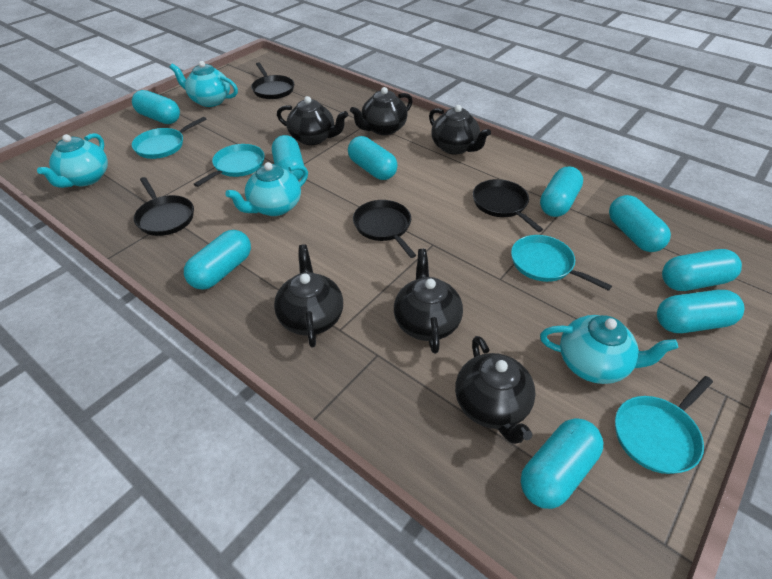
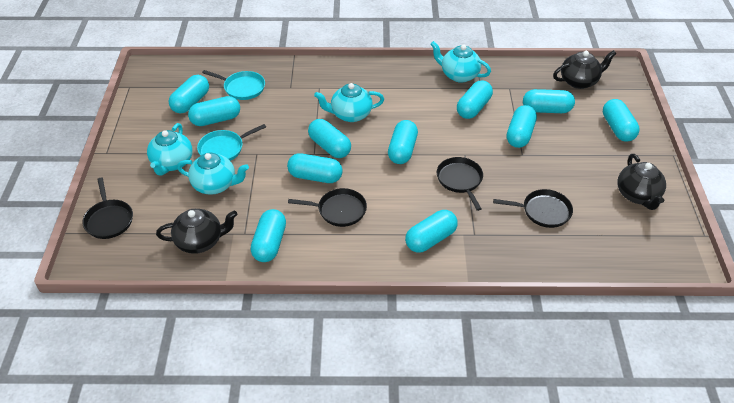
black teapot: 6 -> 3
turquoise capsule: 9 -> 11
turquoise pan: 4 -> 2

